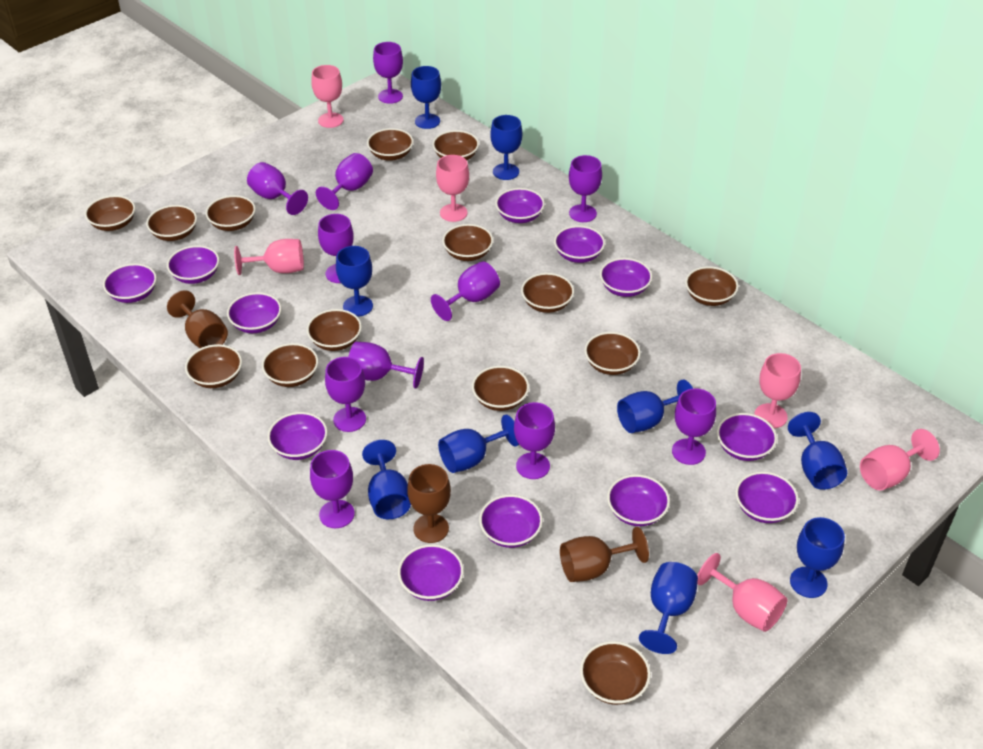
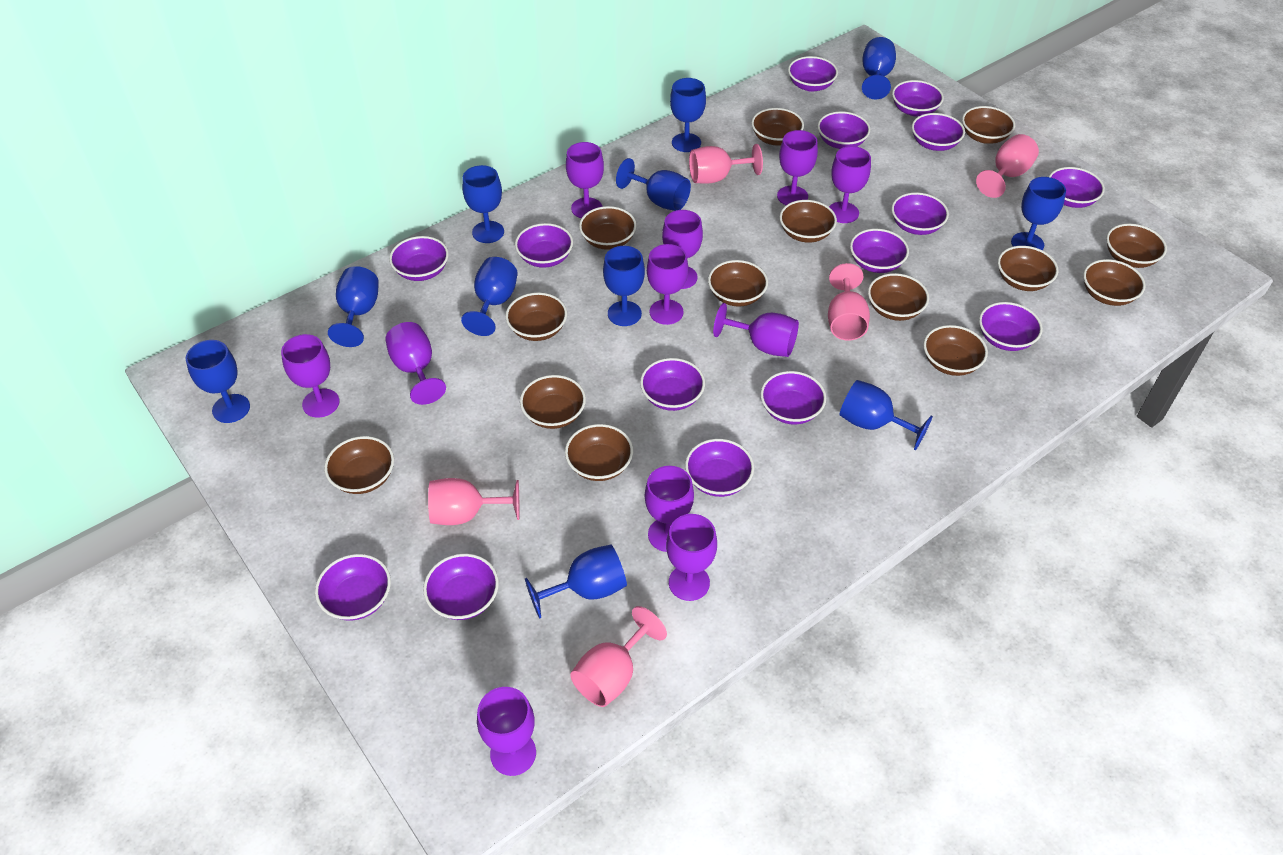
blue goblet: 9 -> 11
brown goblet: 3 -> 0
pink goblet: 6 -> 5
purple bowl: 12 -> 15

